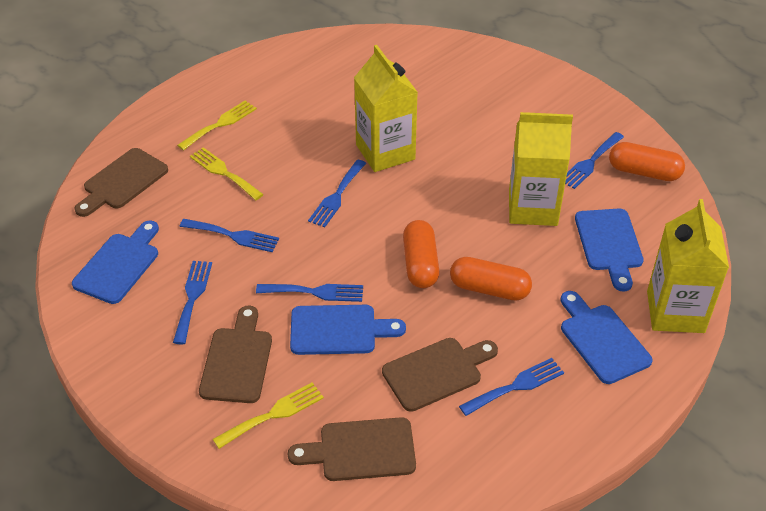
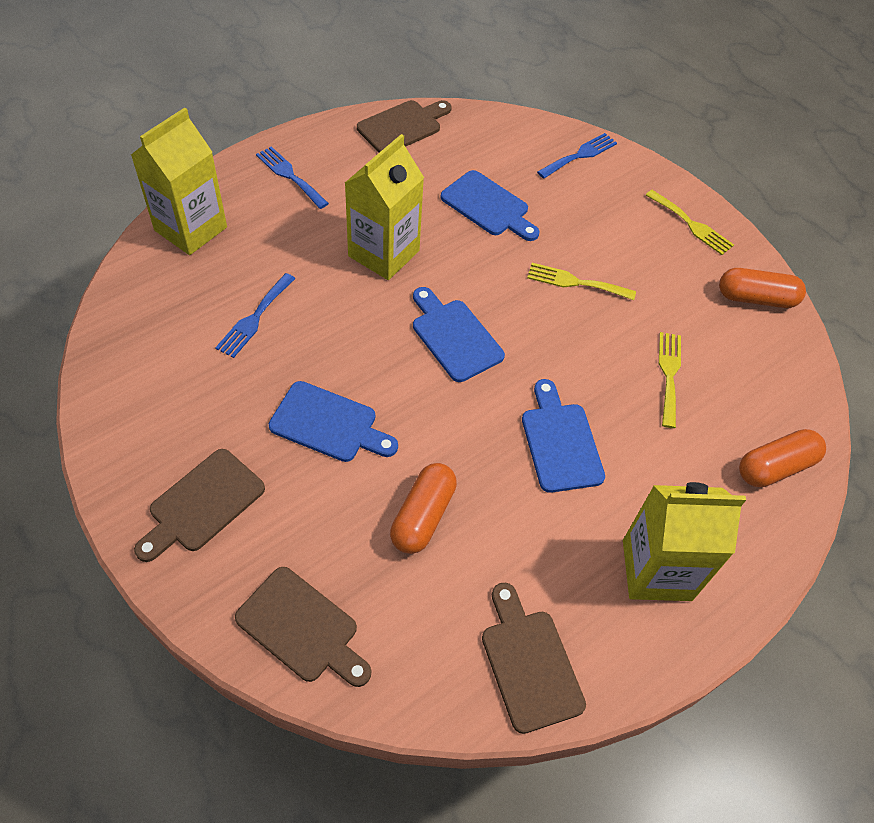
blue fork: 6 -> 3

